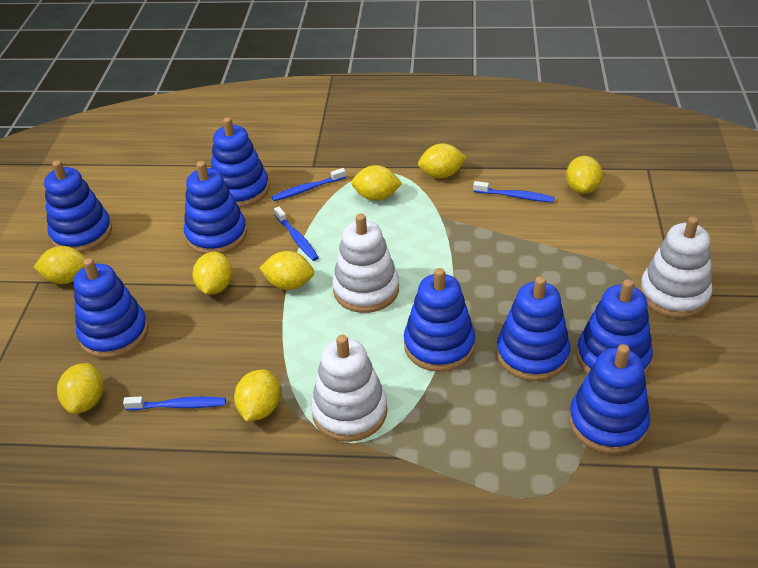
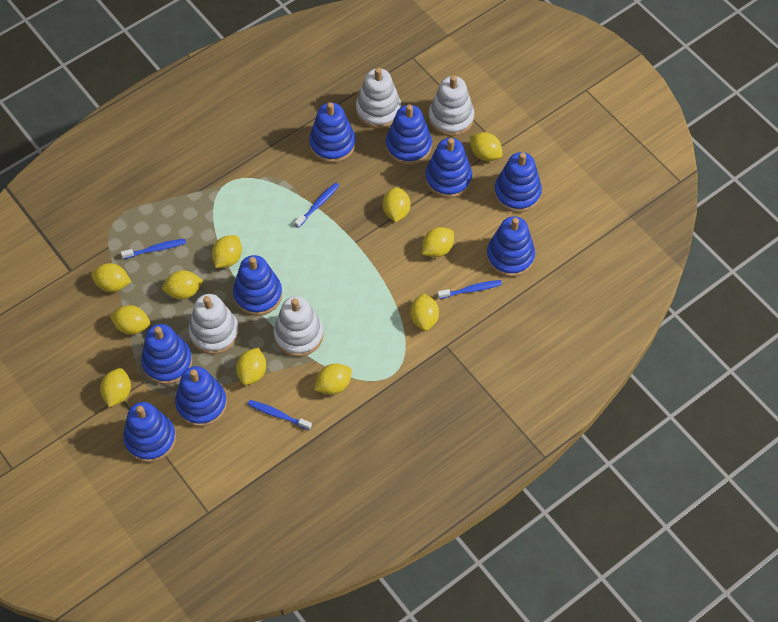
blue stacking toy: 8 -> 9
white stacking toy: 3 -> 4
yellow lemon: 8 -> 11

